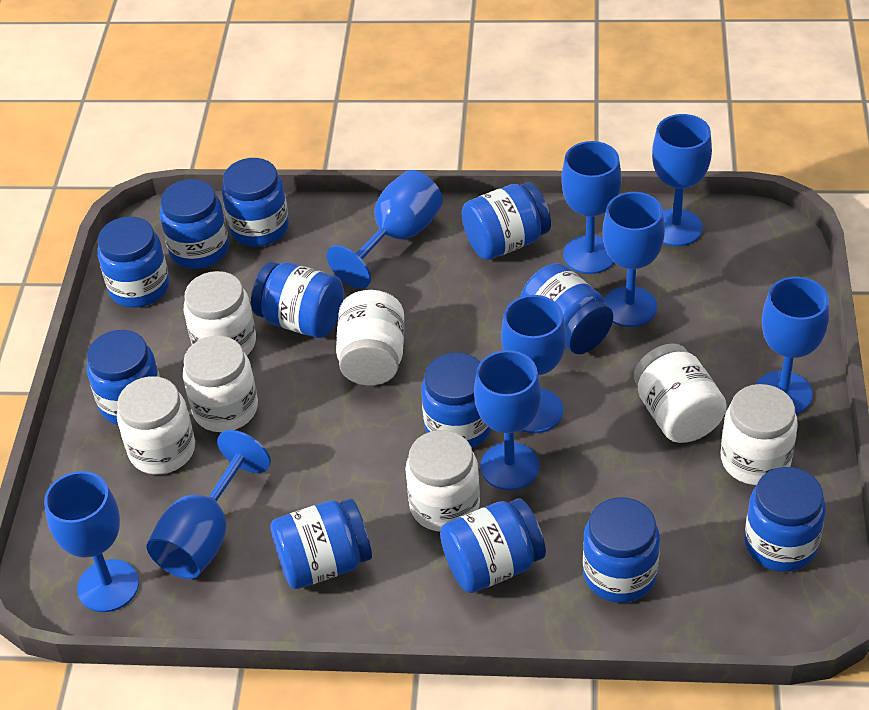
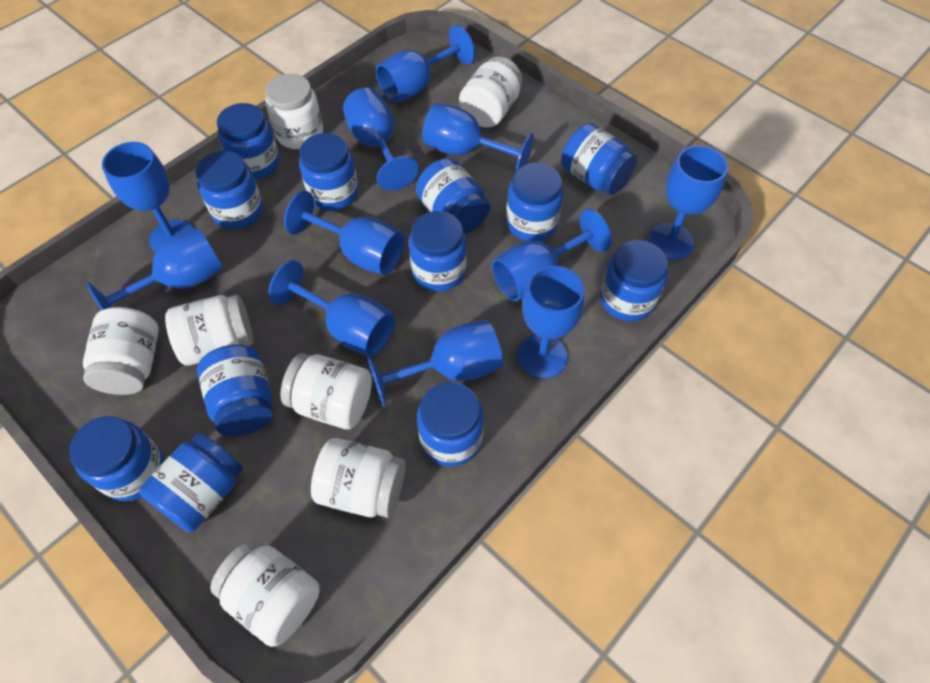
blue goblet: 9 -> 11

